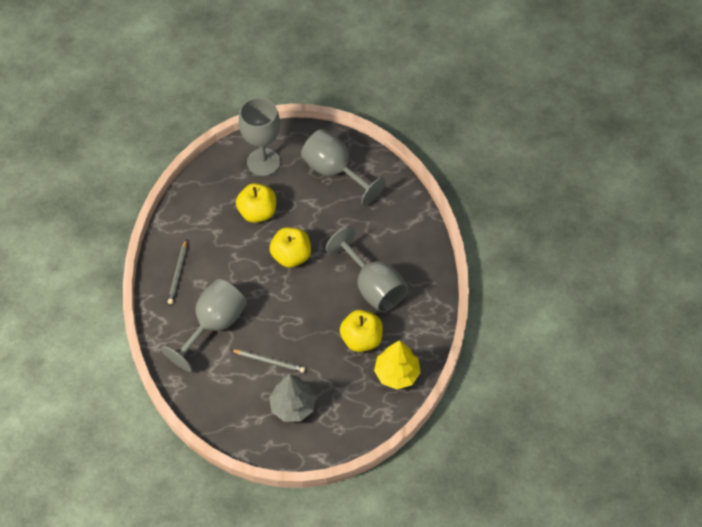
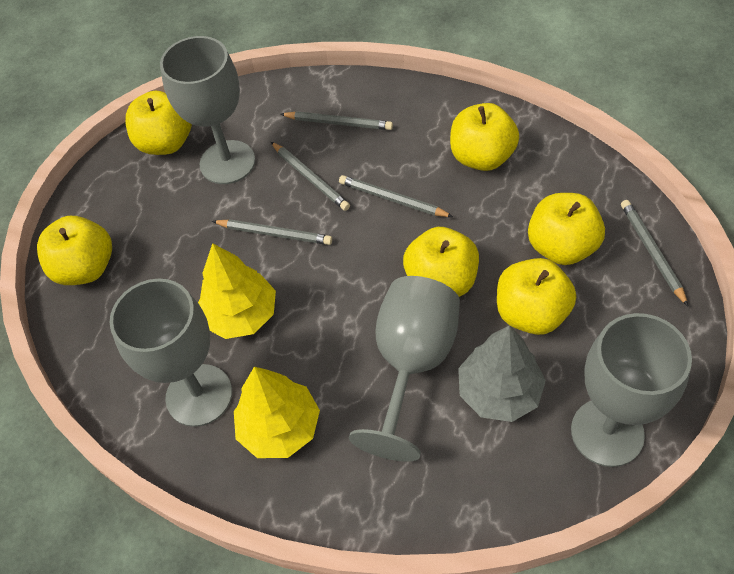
grey pencil: 2 -> 5
yellow apple: 3 -> 6
yellow tree: 1 -> 2

